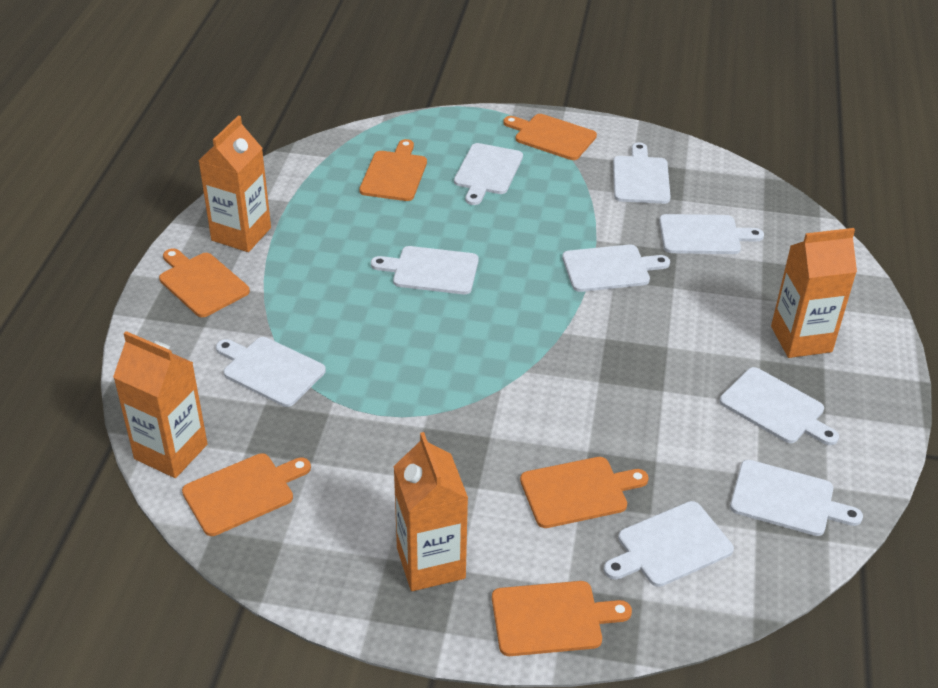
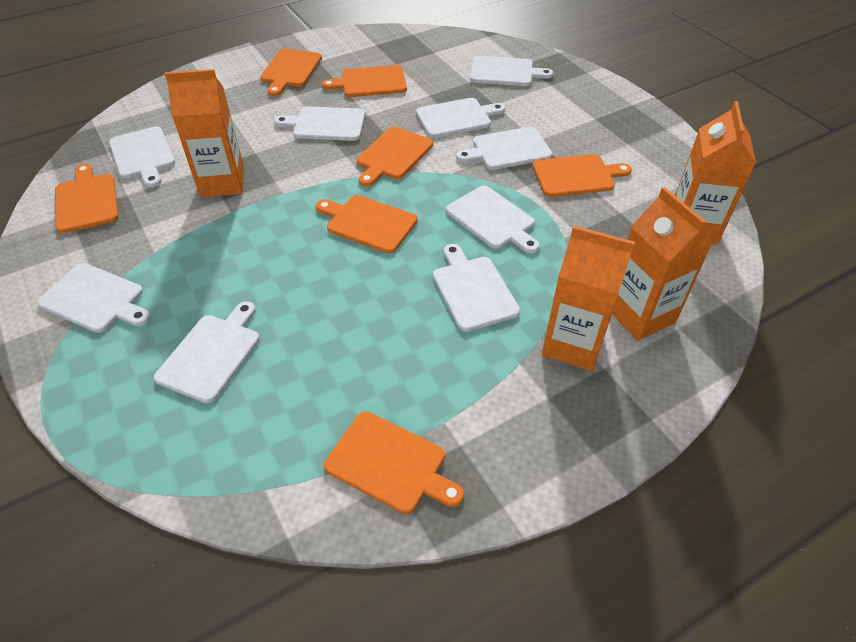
orange cutting board: 6 -> 7

